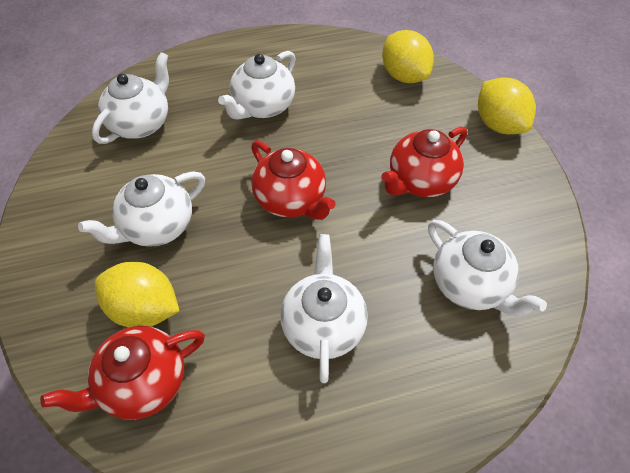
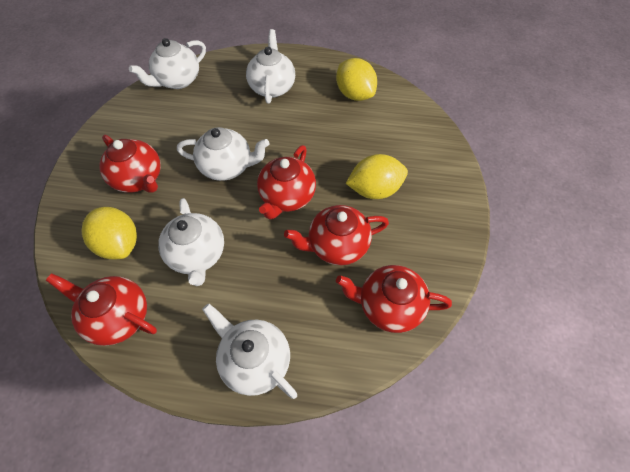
red teapot: 3 -> 5

